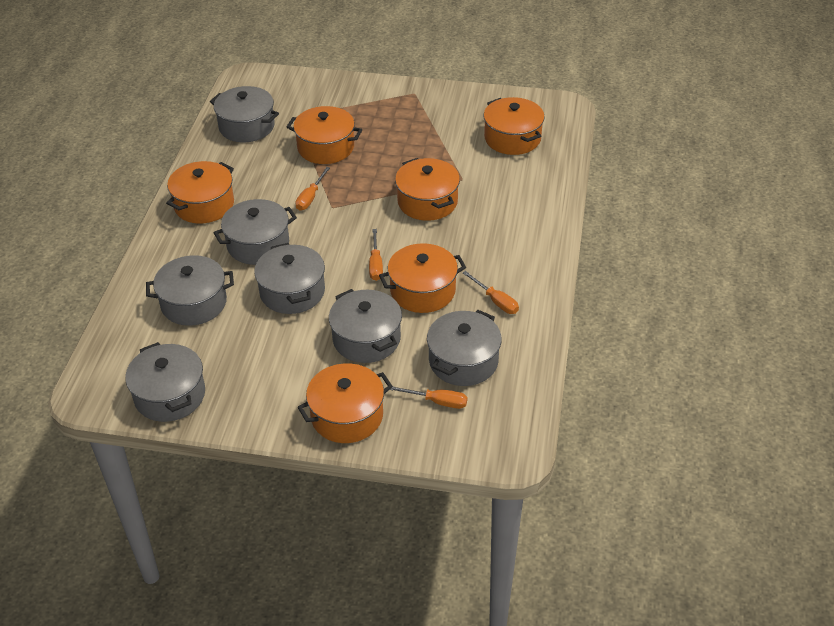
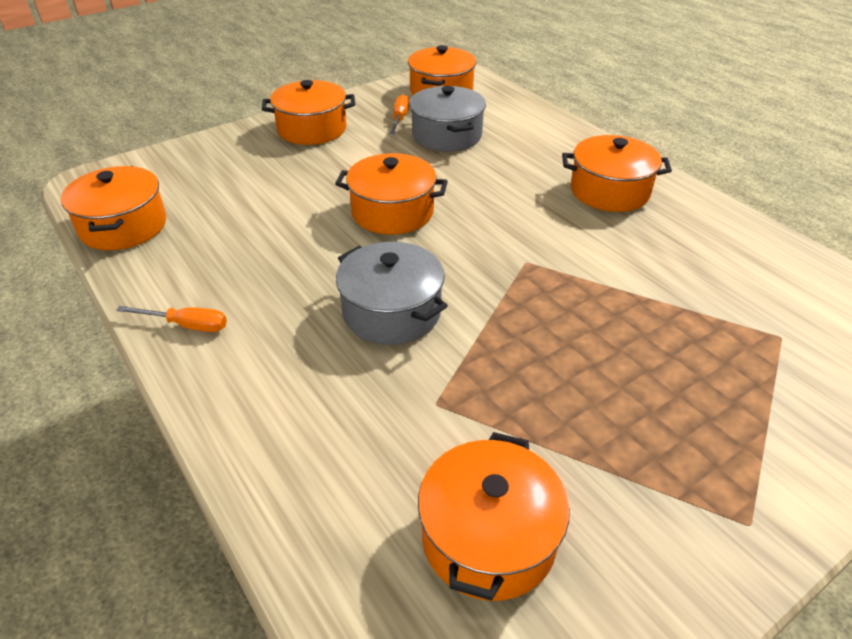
grey pot: 7 -> 2
orange screwdriver: 4 -> 2

